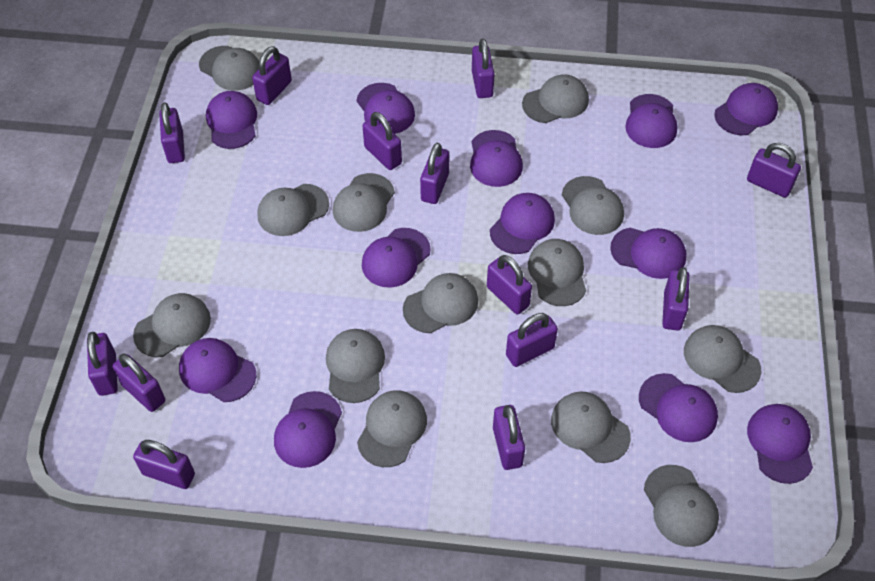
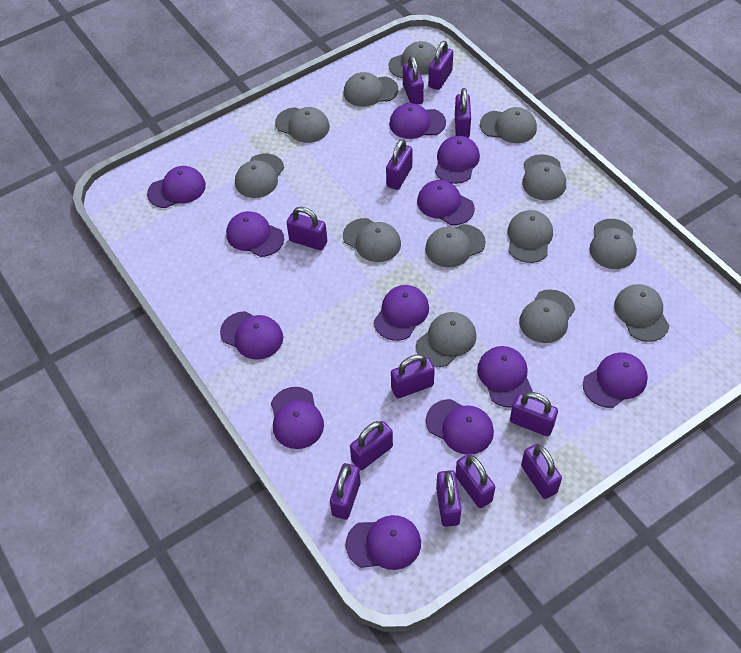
purple padlock: 13 -> 12

